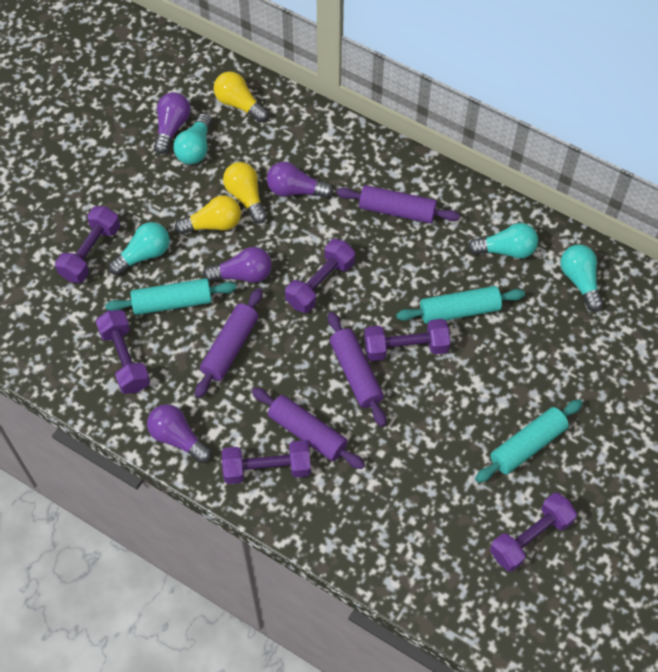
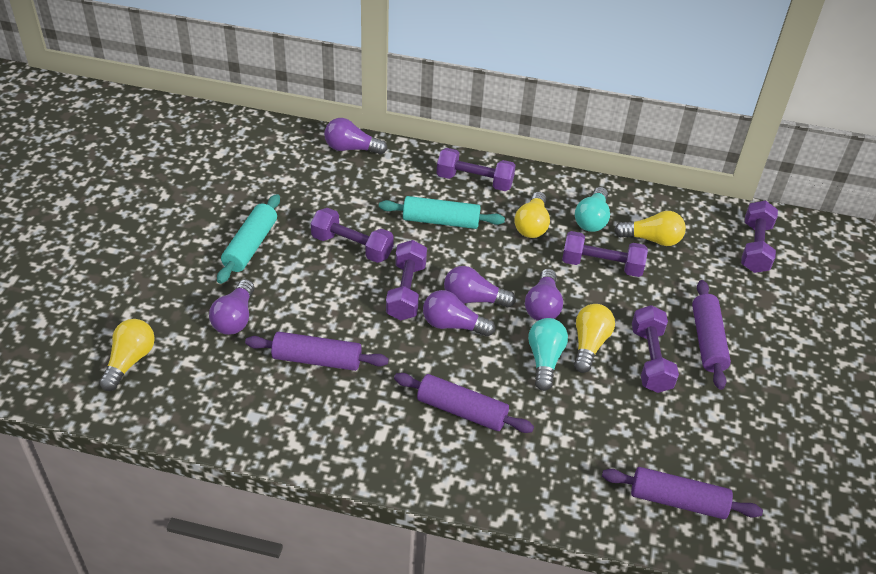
purple light bulb: 4 -> 5
turquoise light bulb: 4 -> 2
turquoise rolling pin: 3 -> 2
yellow light bulb: 3 -> 4

